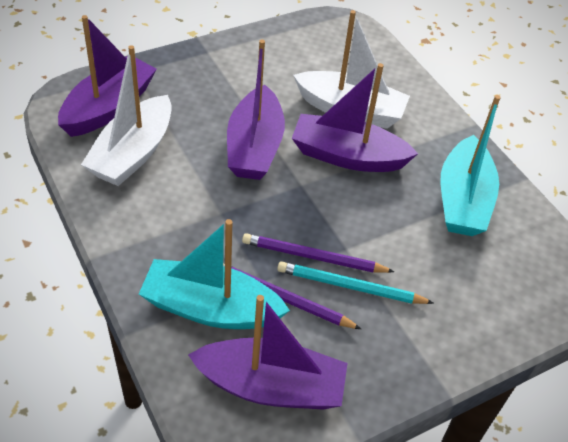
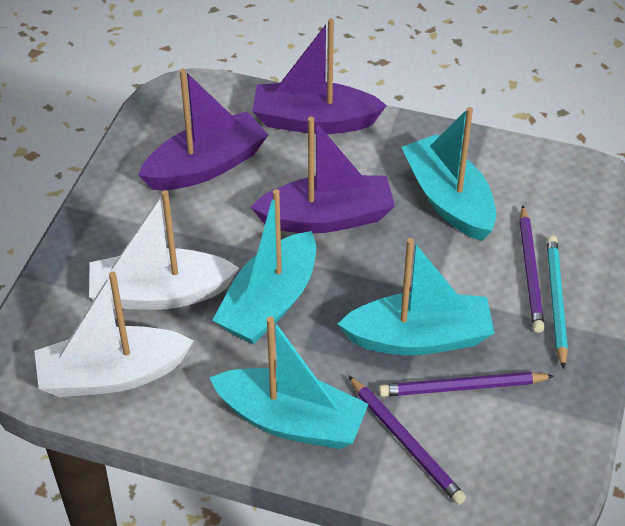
purple boat: 4 -> 3
purple pencil: 2 -> 3
turquoise boat: 2 -> 4

